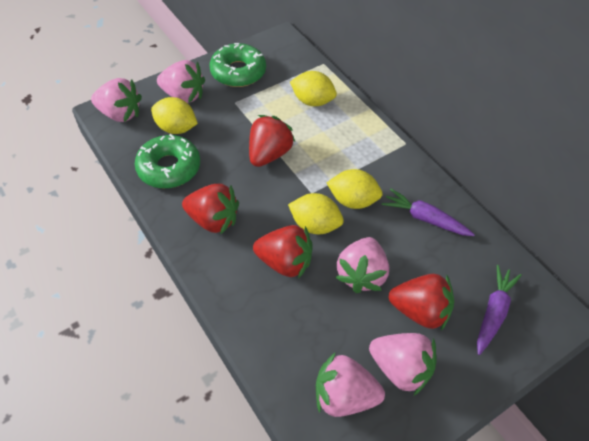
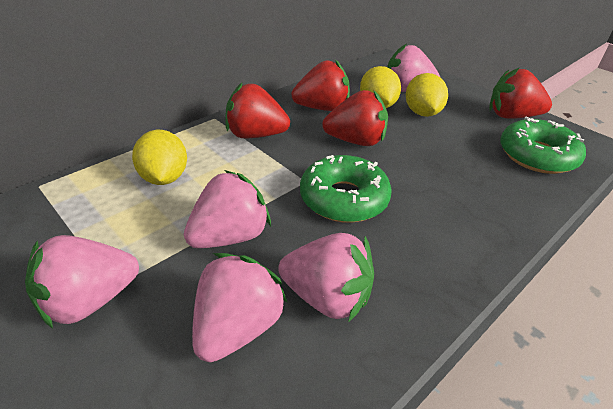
purple carrot: 2 -> 0
yellow lemon: 4 -> 3

